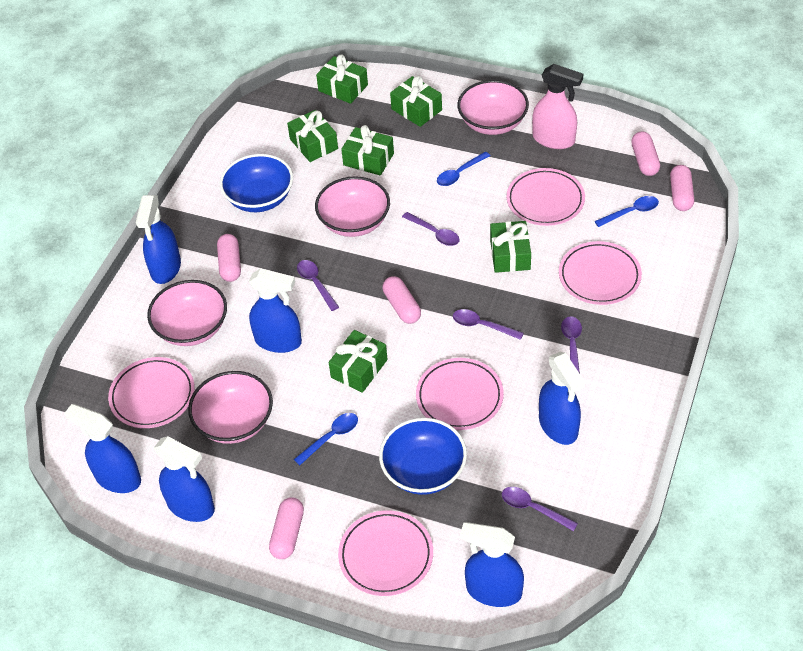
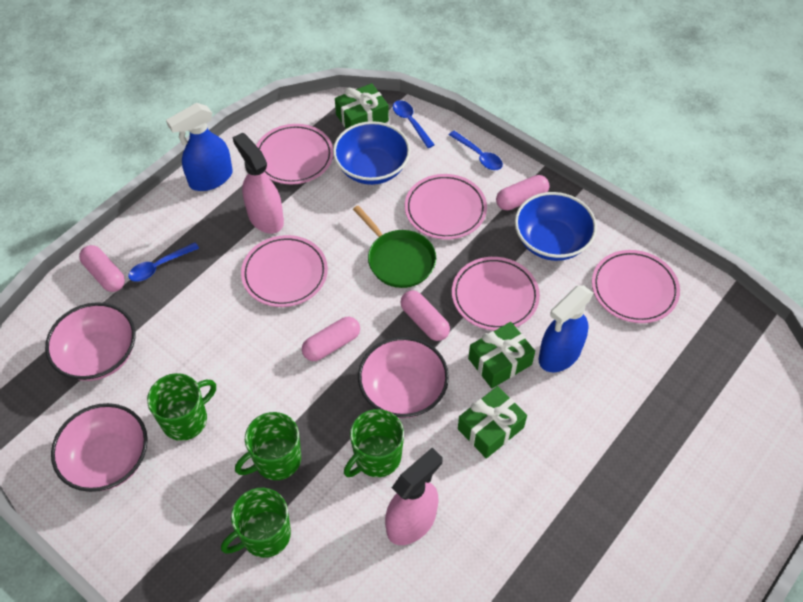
blue spray bottle: 6 -> 2
green gift: 6 -> 3
green mug: 0 -> 4
green pan: 0 -> 1
pink bowl: 4 -> 3
pink capsule: 5 -> 4
pink spray bottle: 1 -> 2
purple spoon: 5 -> 0

